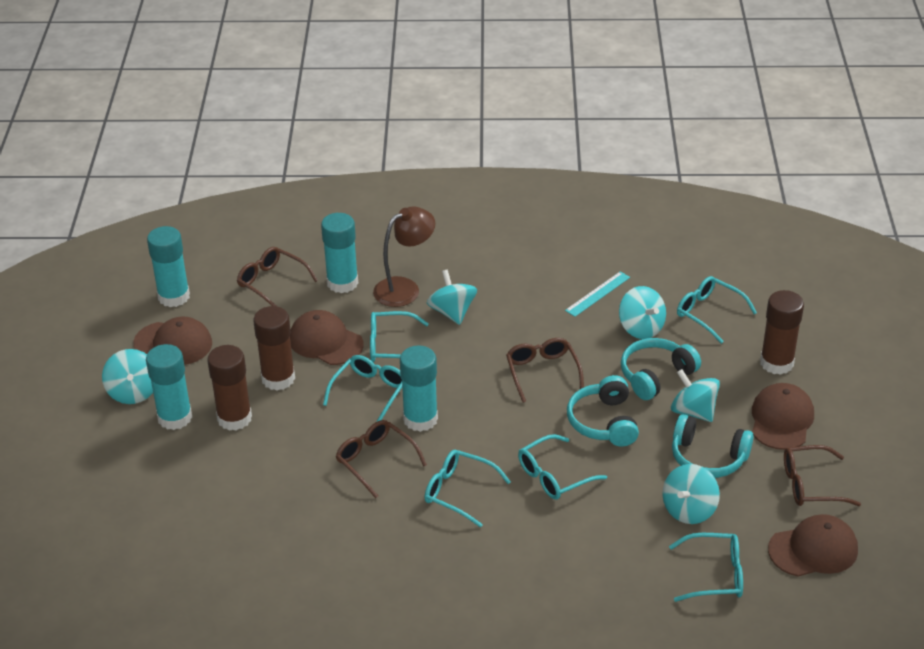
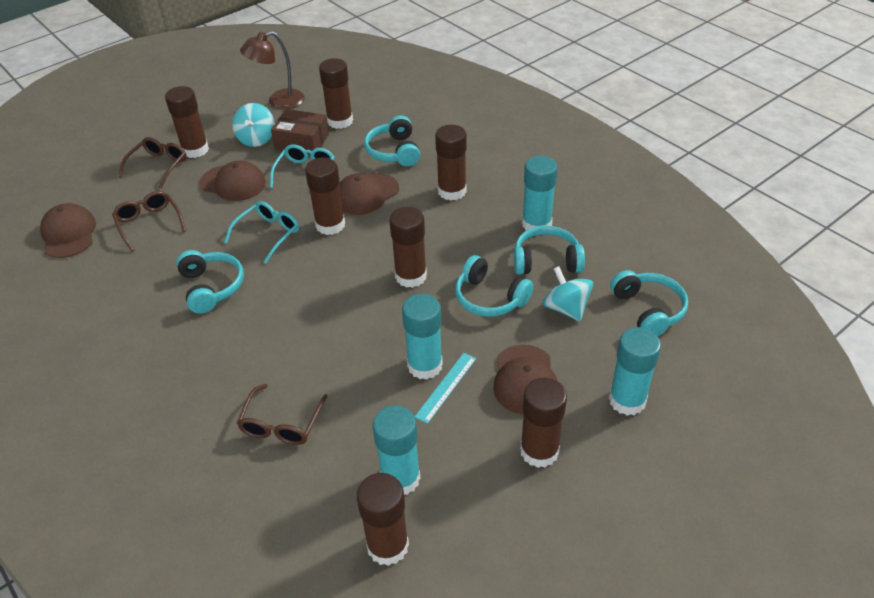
brown box: 0 -> 1
brown glasses: 4 -> 3
brown glue stick: 3 -> 7
turquoise glasses: 6 -> 2
turquoise headphones: 3 -> 5
turquoise spinning top: 5 -> 2

